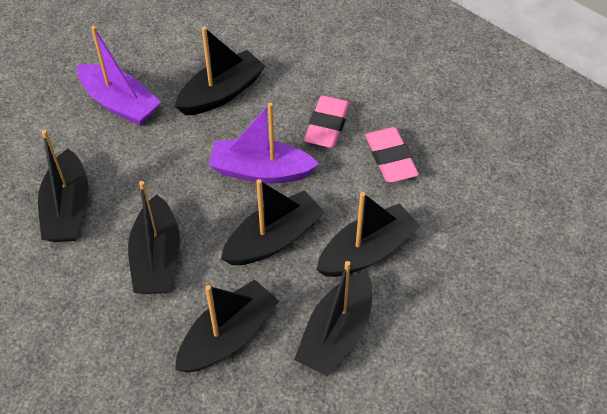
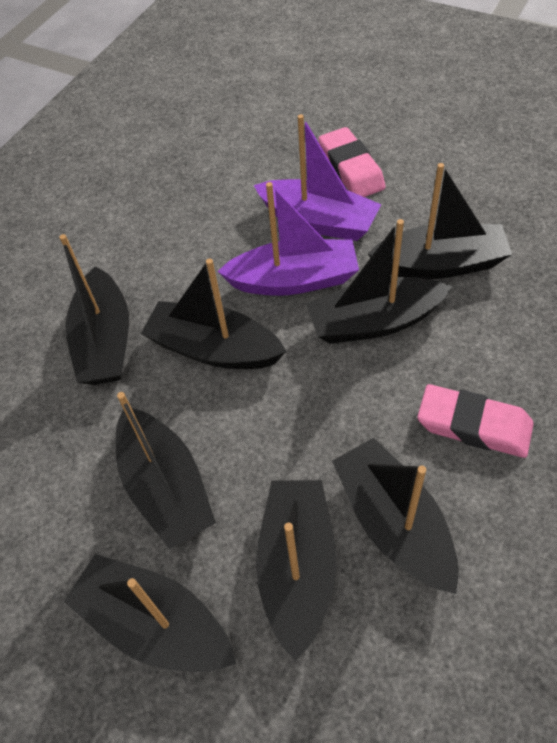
black boat: 7 -> 8

